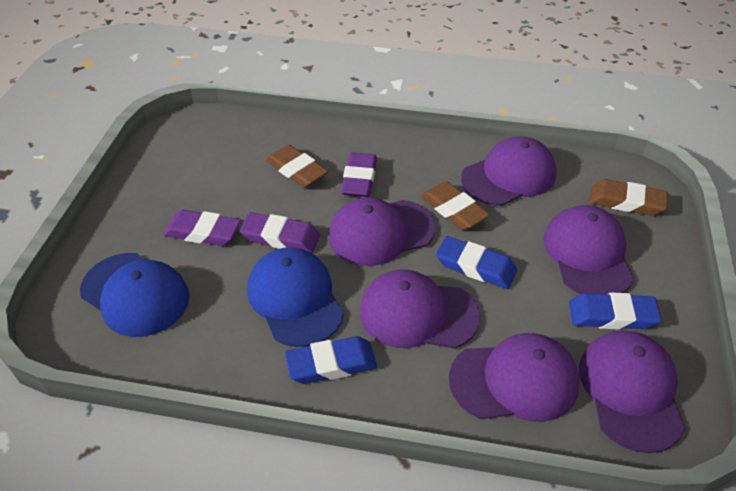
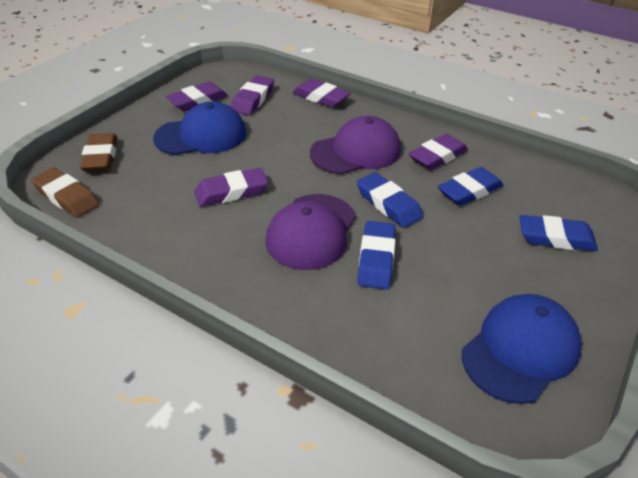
blue eraser: 3 -> 4
brown eraser: 3 -> 2
purple cap: 6 -> 2
purple eraser: 3 -> 5

